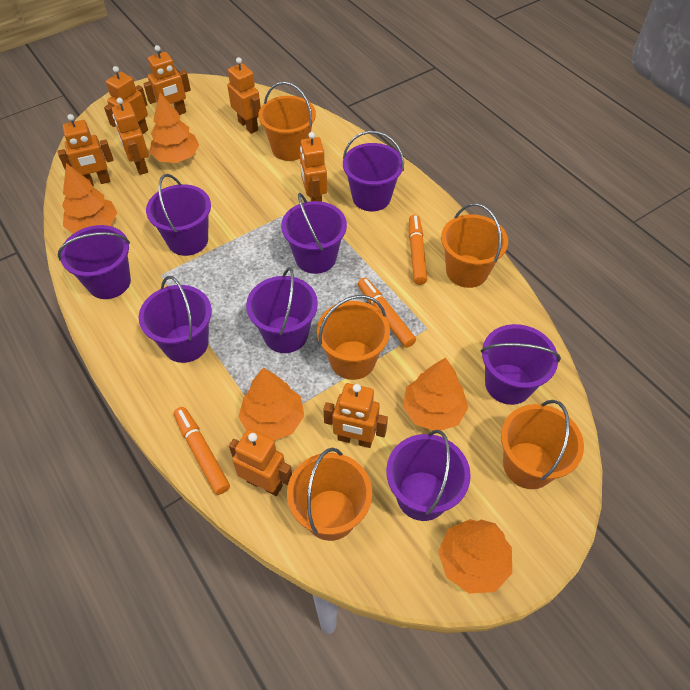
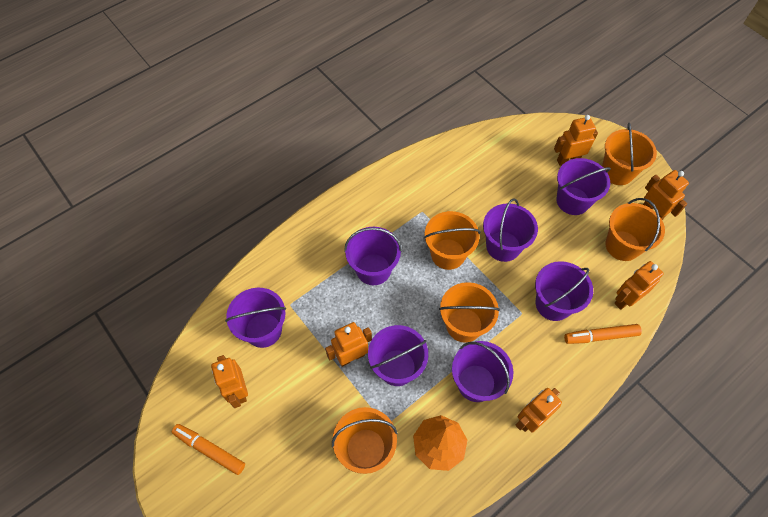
orange marker: 3 -> 2
orange robot: 8 -> 6
orange tree: 5 -> 1
purple bucket: 8 -> 7

